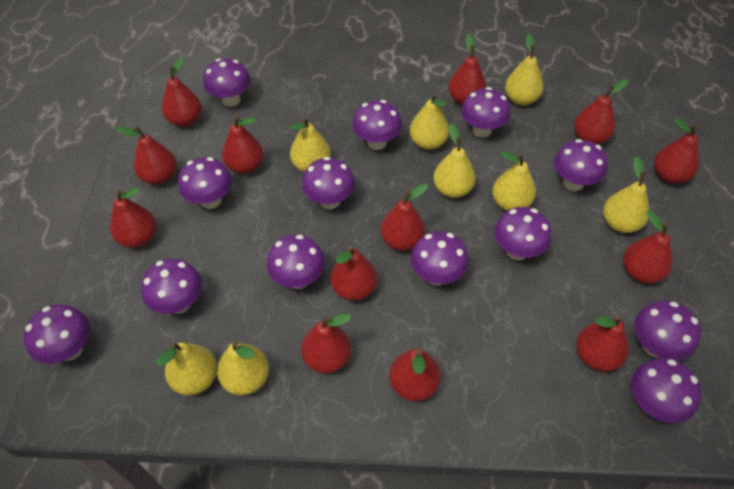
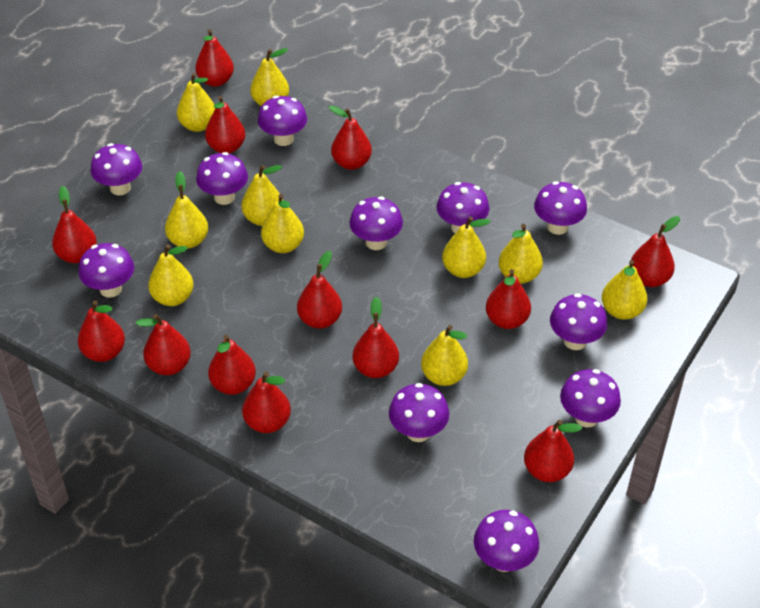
purple mushroom: 13 -> 11
yellow pear: 8 -> 10

